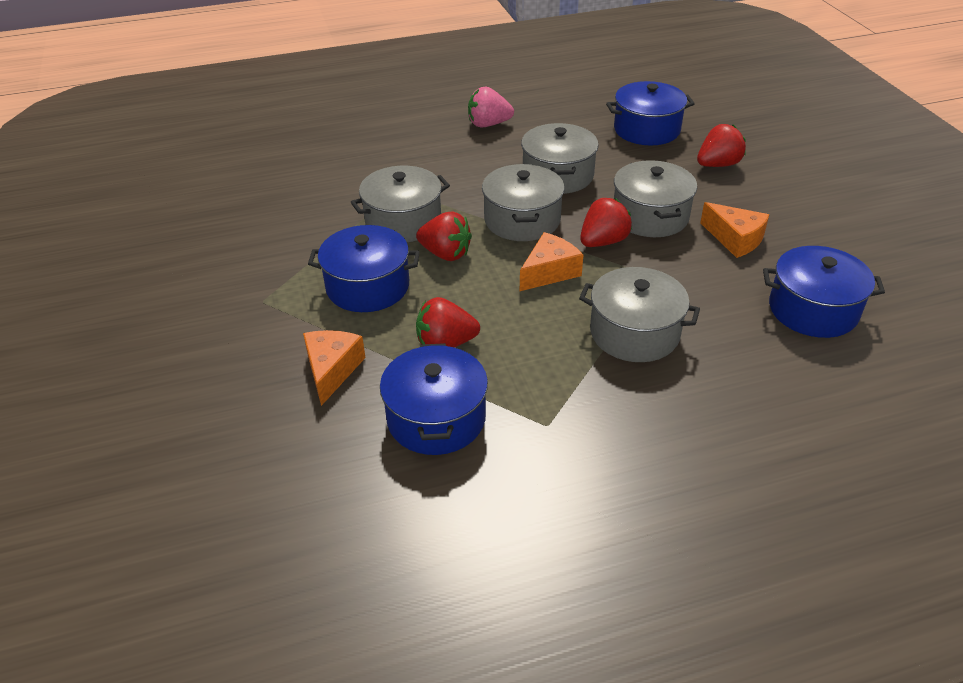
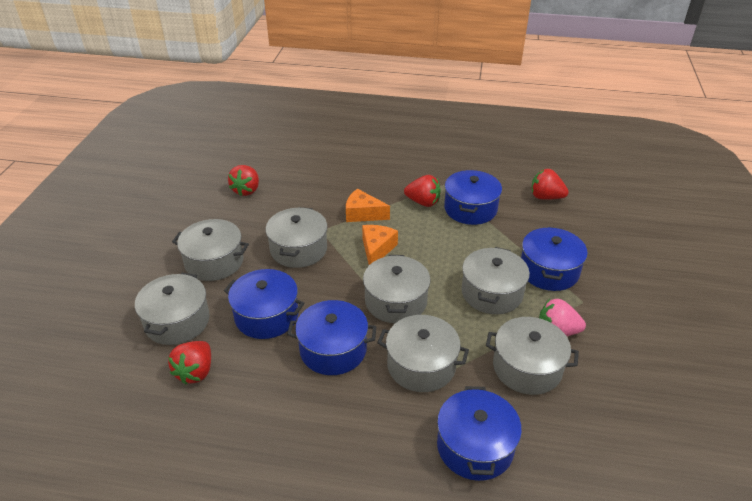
blue pot: 4 -> 5
grey pot: 5 -> 7
orange cheese: 3 -> 2

